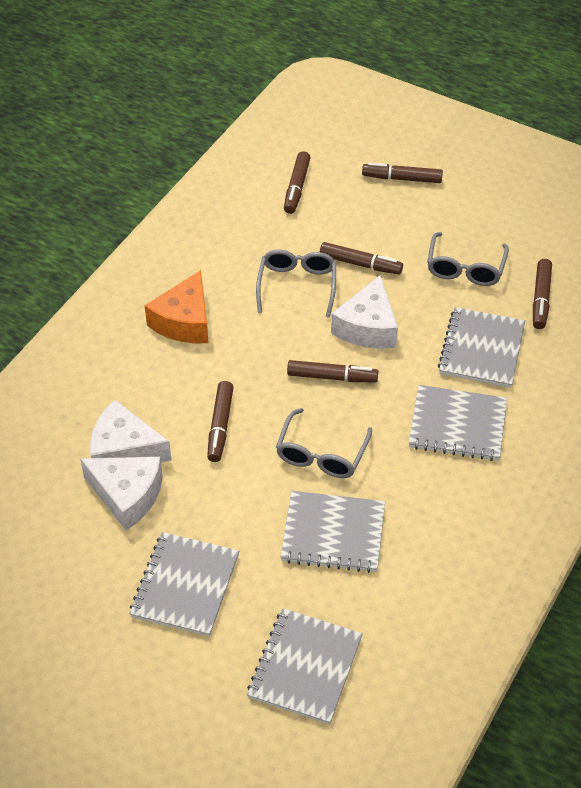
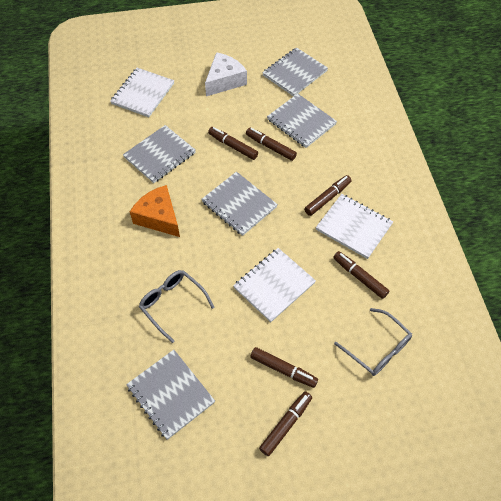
grey glasses: 3 -> 2
white cheese: 3 -> 1
white notebook: 0 -> 3

